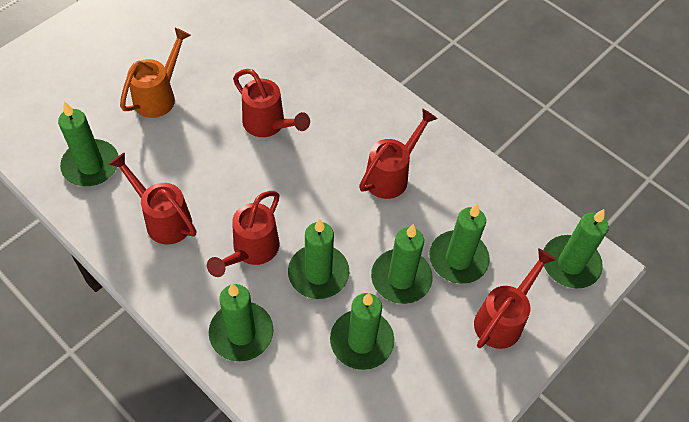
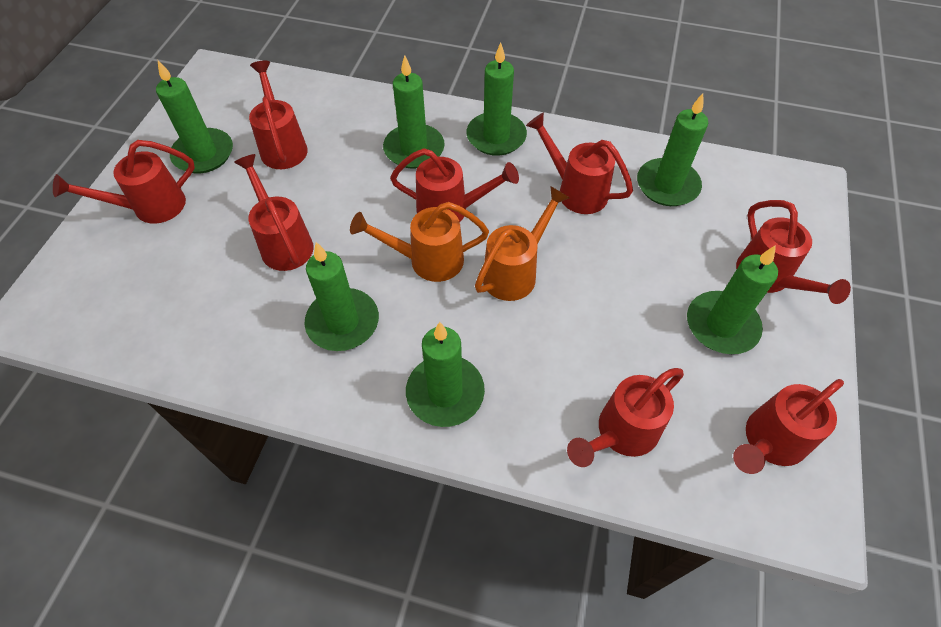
orange watering can: 1 -> 2
red watering can: 5 -> 8

